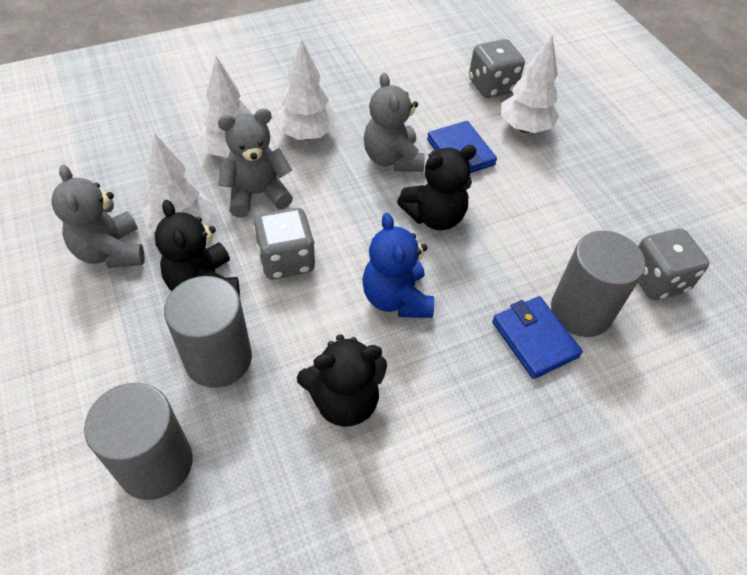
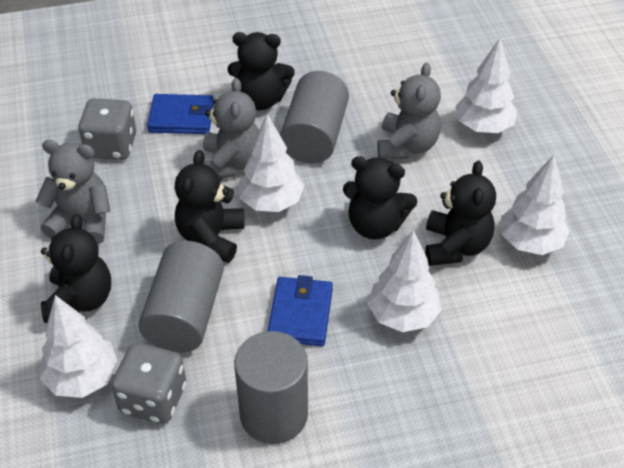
black teddy bear: 3 -> 5
blue teddy bear: 1 -> 0
grey dice: 3 -> 2
white tree: 4 -> 5

